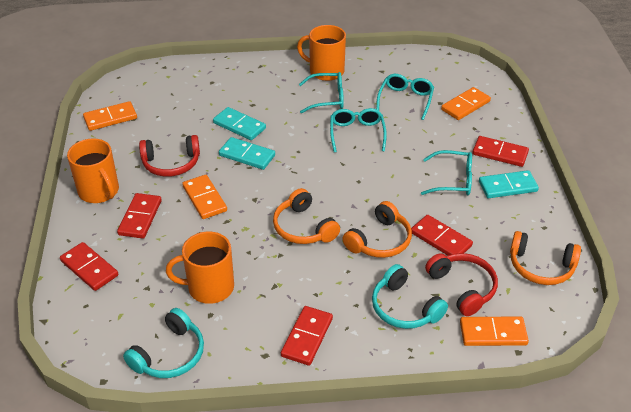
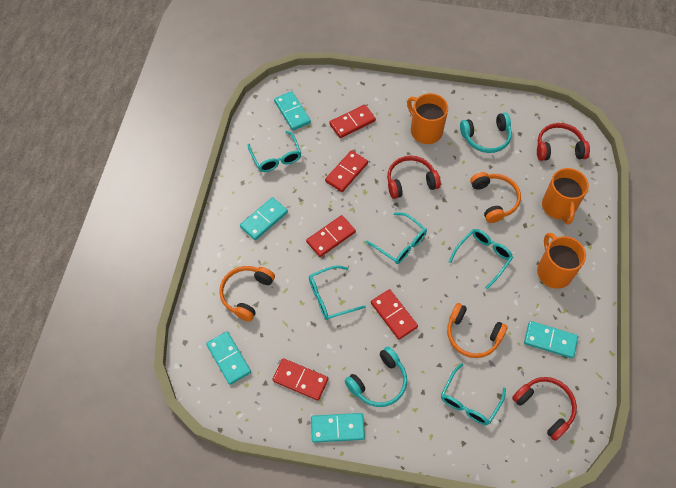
orange domino: 4 -> 0
red headphones: 2 -> 3
turquoise domino: 3 -> 5
turquoise glasses: 4 -> 5

